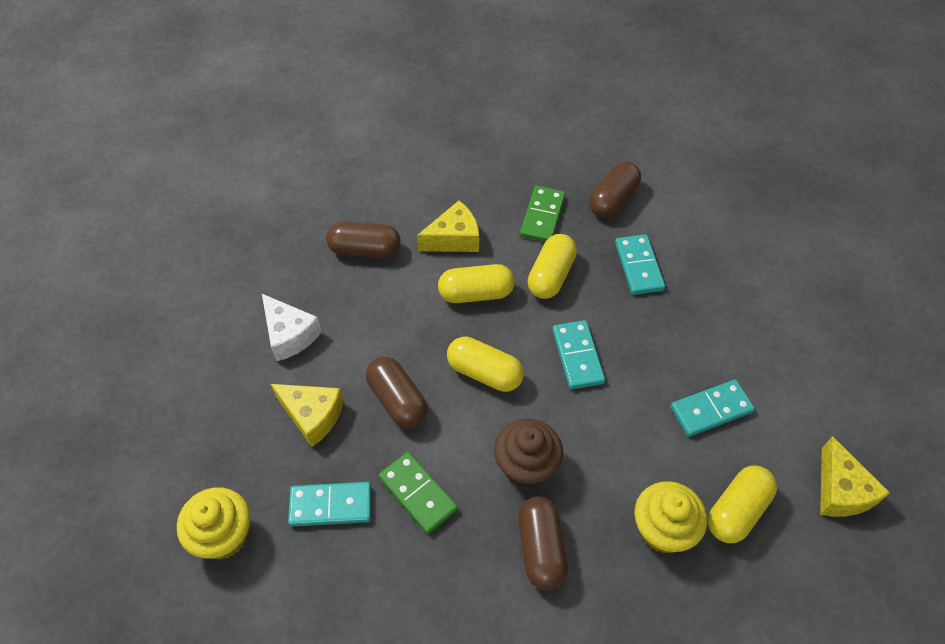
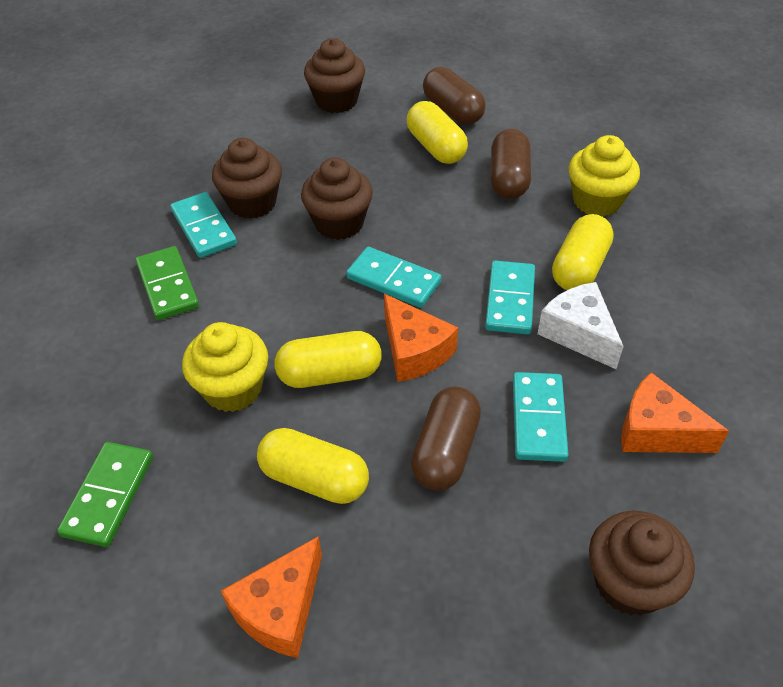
brown capsule: 4 -> 3
brown cupcake: 1 -> 4
orange cheese: 0 -> 3
yellow cheese: 3 -> 0

